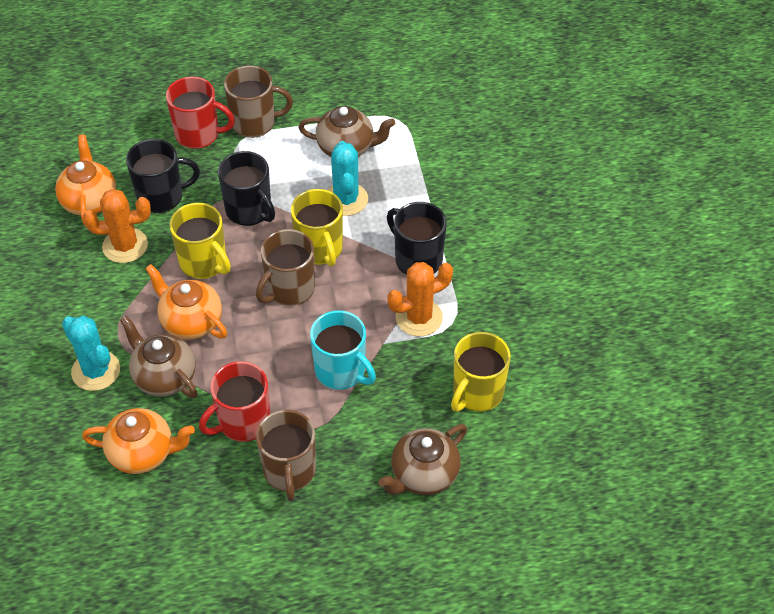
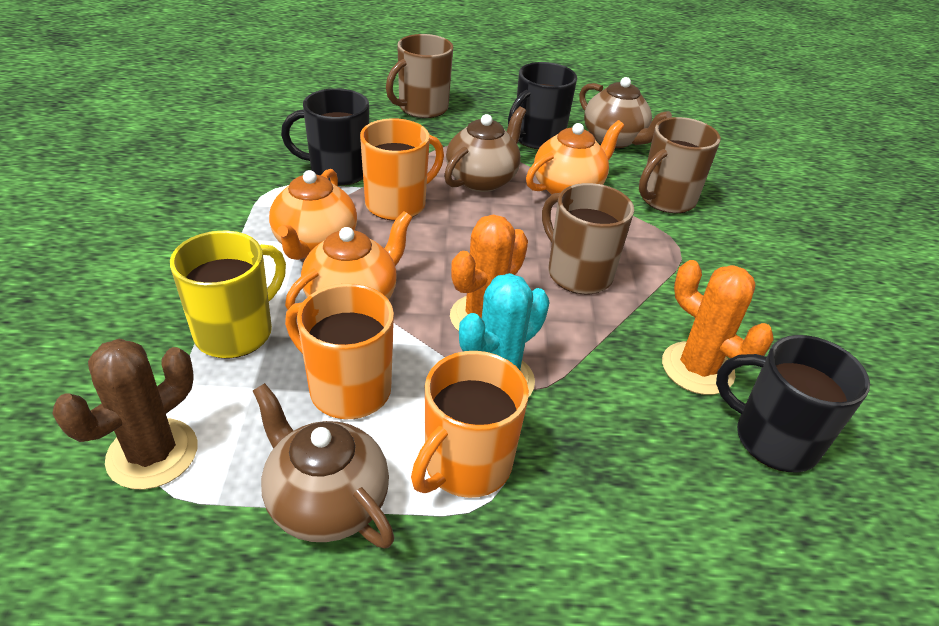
brown cactus: 0 -> 1
orange mug: 0 -> 3
red mug: 2 -> 0
turquoise cactus: 2 -> 1
turquoise mug: 1 -> 0
yellow mug: 3 -> 1

